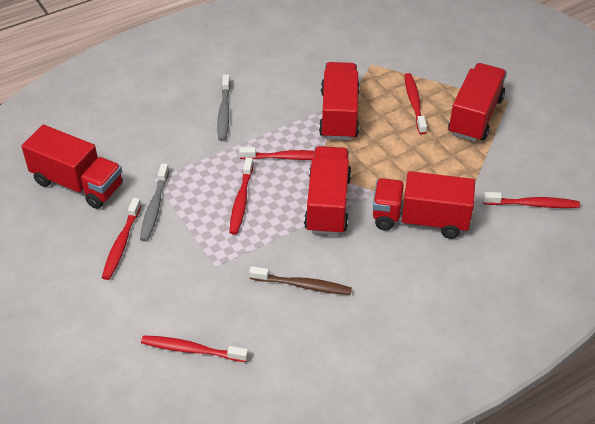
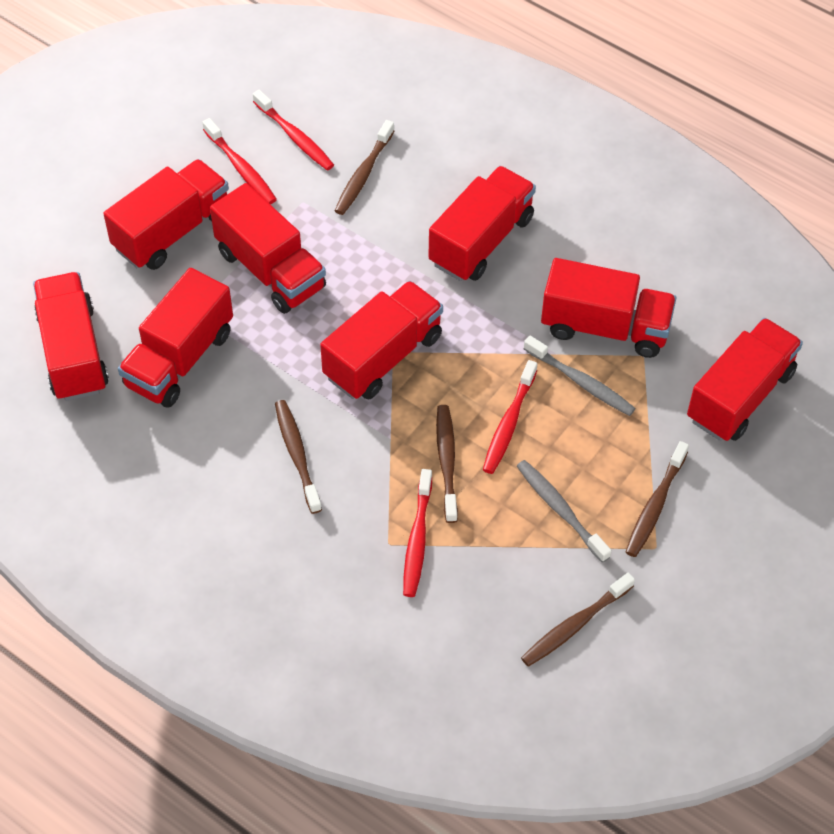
brown toothbrush: 1 -> 5
red toothbrush: 6 -> 4
red truck: 5 -> 8

